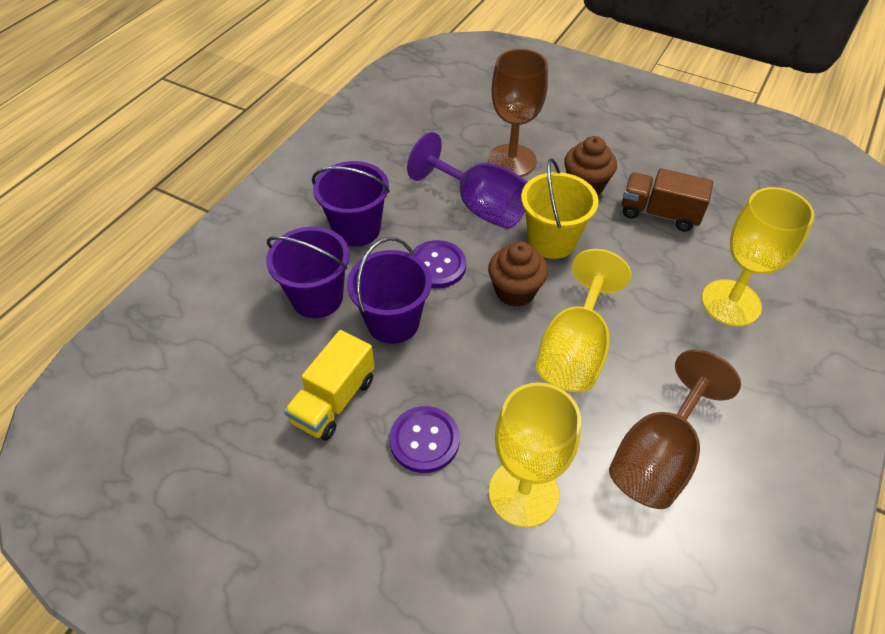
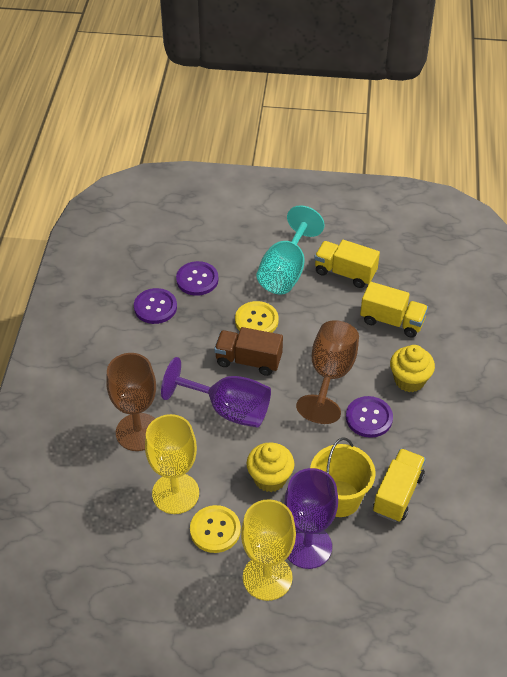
brown cupcake: 2 -> 0
purple bucket: 3 -> 0
purple button: 2 -> 3
purple goblet: 1 -> 2
turquoise goblet: 0 -> 1
yellow button: 0 -> 2
yellow cupcake: 0 -> 2
yellow goblet: 3 -> 2
yellow truck: 1 -> 3

